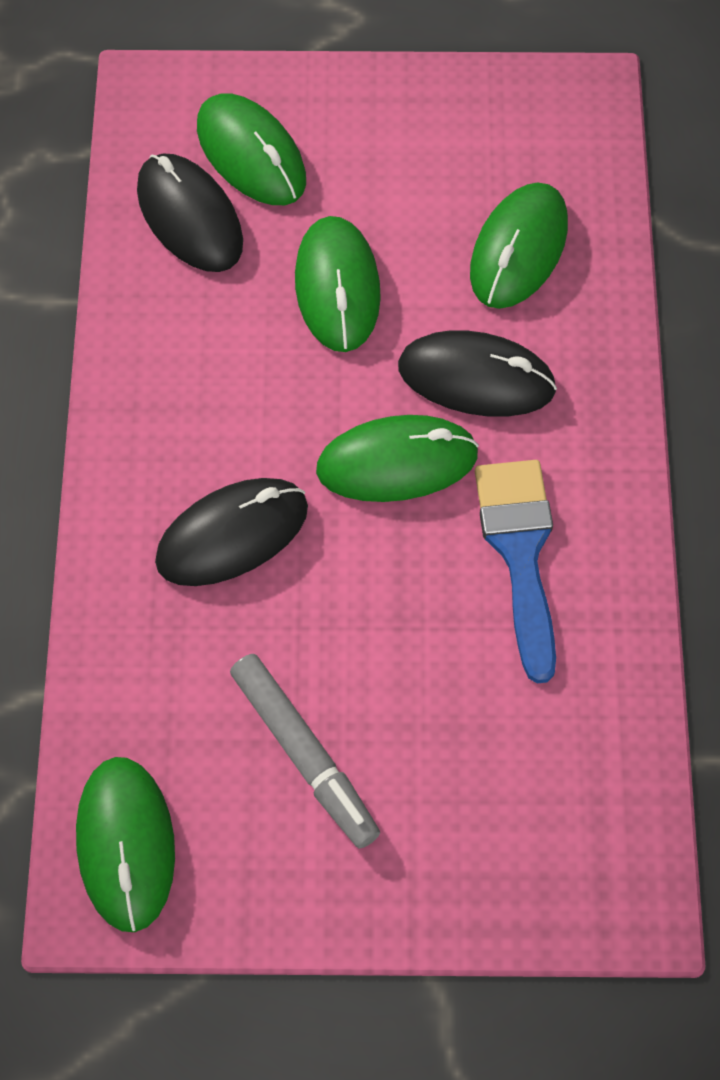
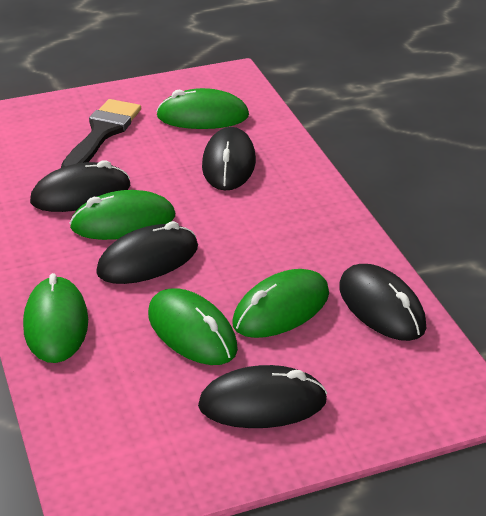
black brush: 0 -> 1
black mouse: 3 -> 5
blue brush: 1 -> 0
grey marker: 1 -> 0

